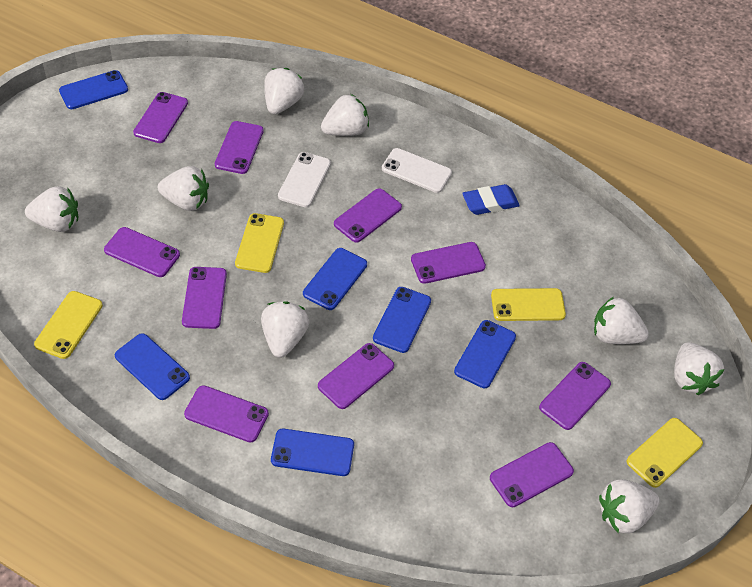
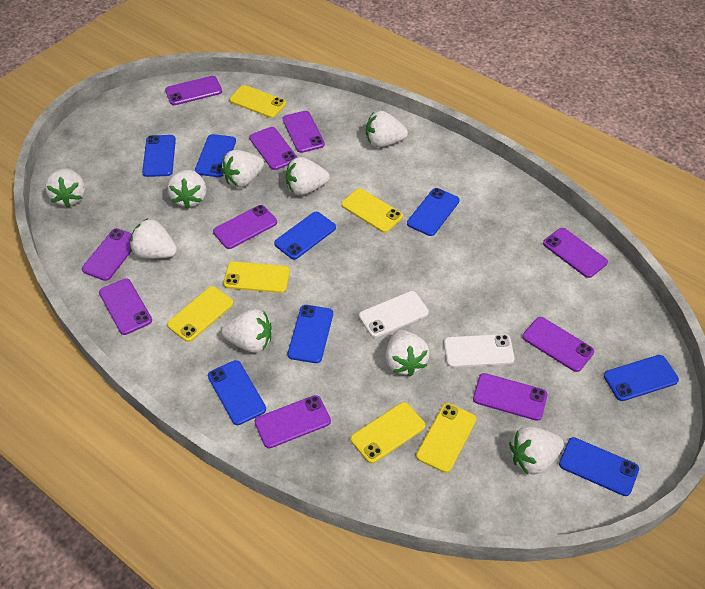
blue eraser: 1 -> 0
blue phone: 6 -> 8
white strawberry: 8 -> 9
yellow phone: 4 -> 6

